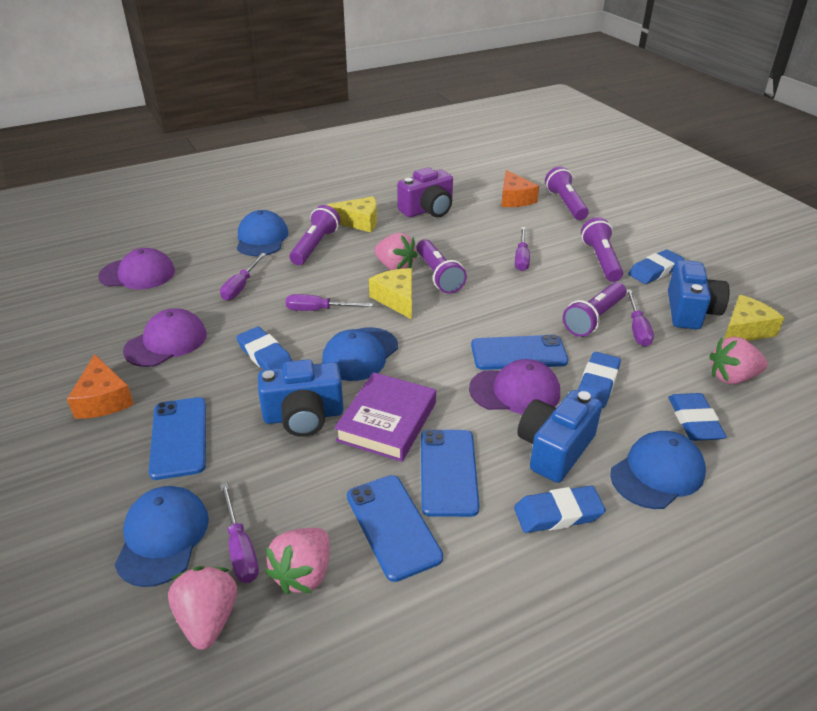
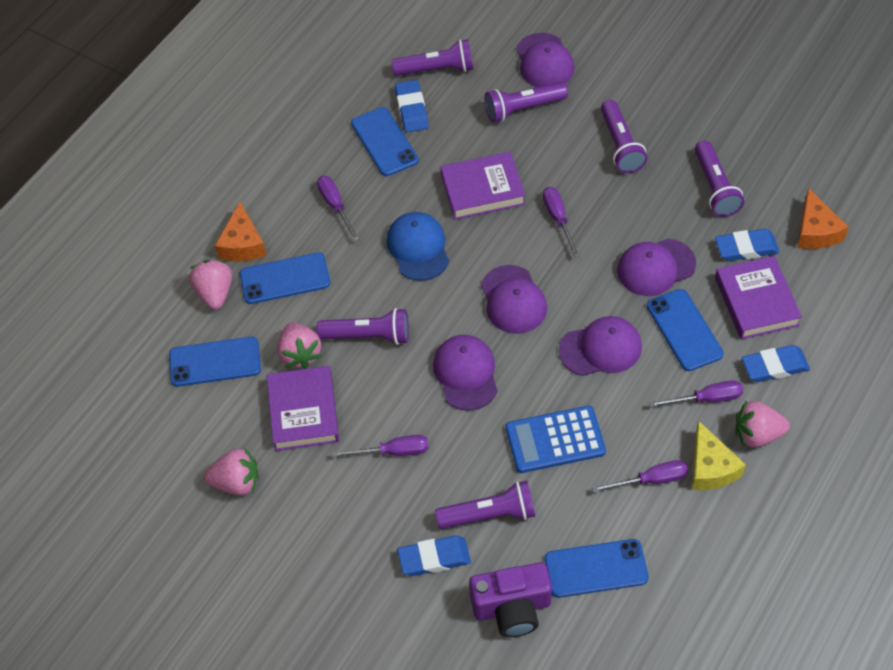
blue calculator: 0 -> 1
blue camera: 3 -> 0
blue cap: 4 -> 1
blue eraser: 5 -> 4
blue phone: 4 -> 5
purple book: 1 -> 3
purple cap: 3 -> 5
purple flashlight: 5 -> 6
yellow cheese: 3 -> 1

